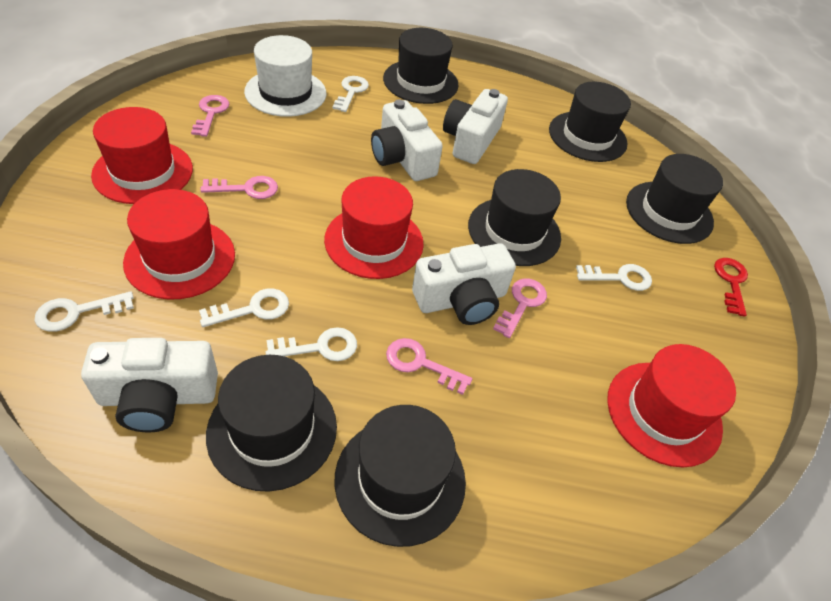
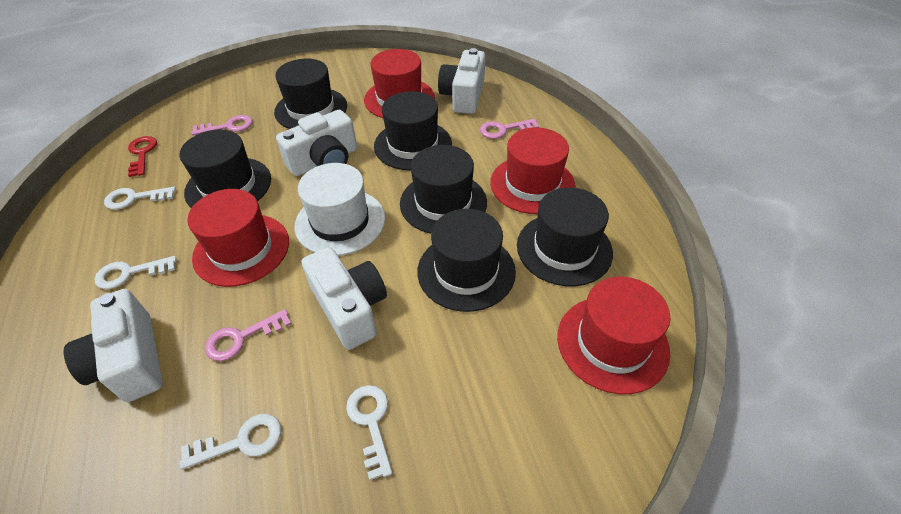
pink key: 4 -> 3
white key: 5 -> 4

